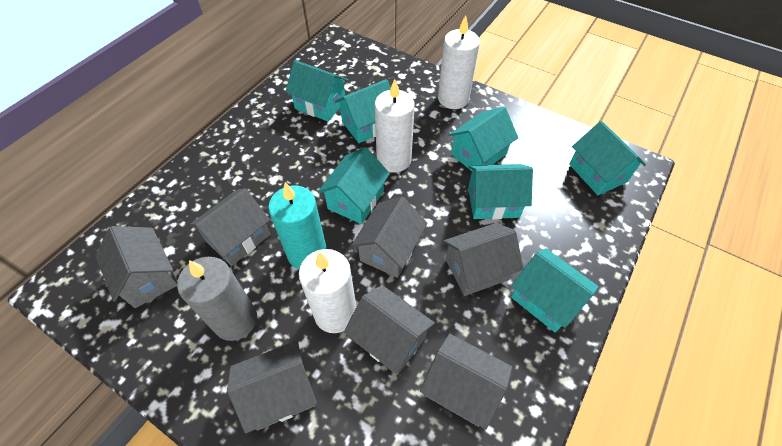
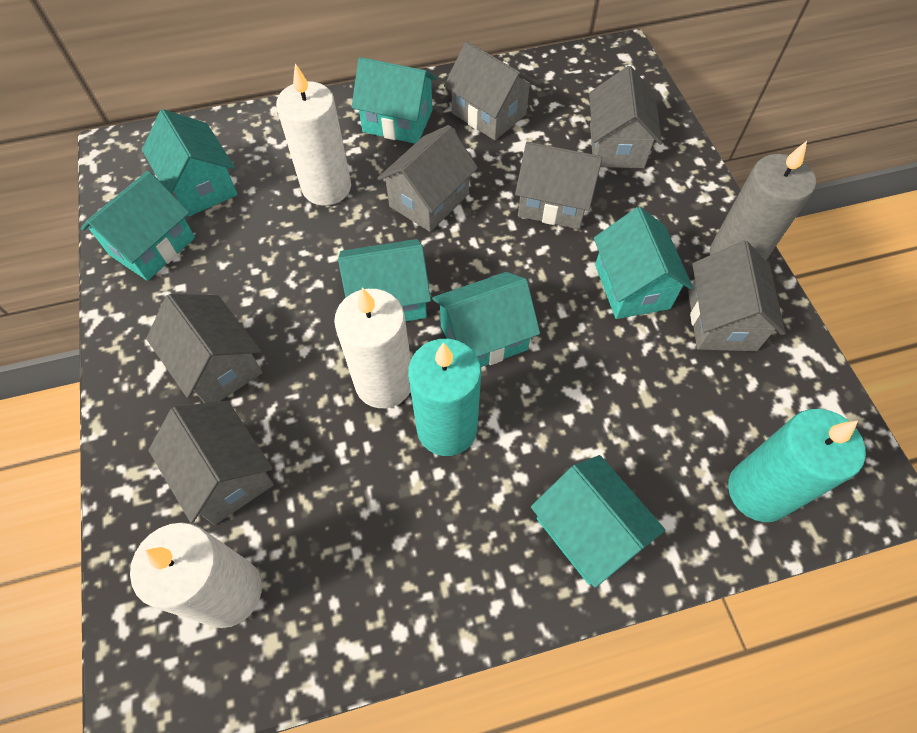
turquoise candle: 1 -> 2

